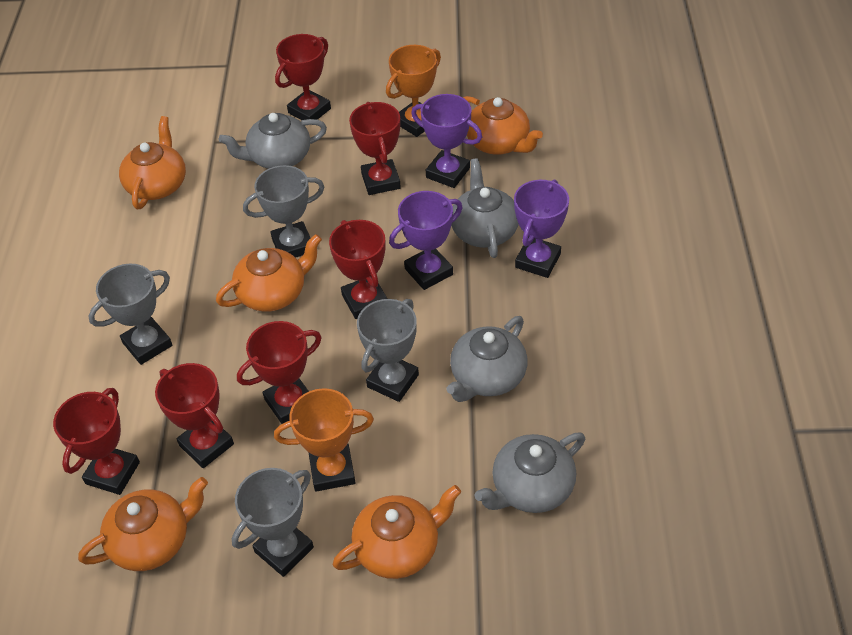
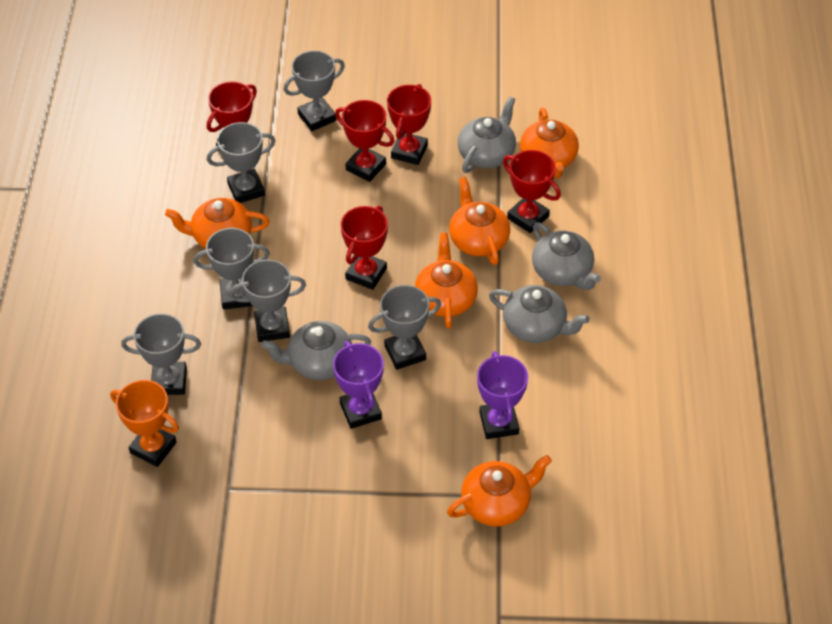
grey trophy: 4 -> 6
orange trophy: 2 -> 1
purple trophy: 3 -> 2
red trophy: 6 -> 5

